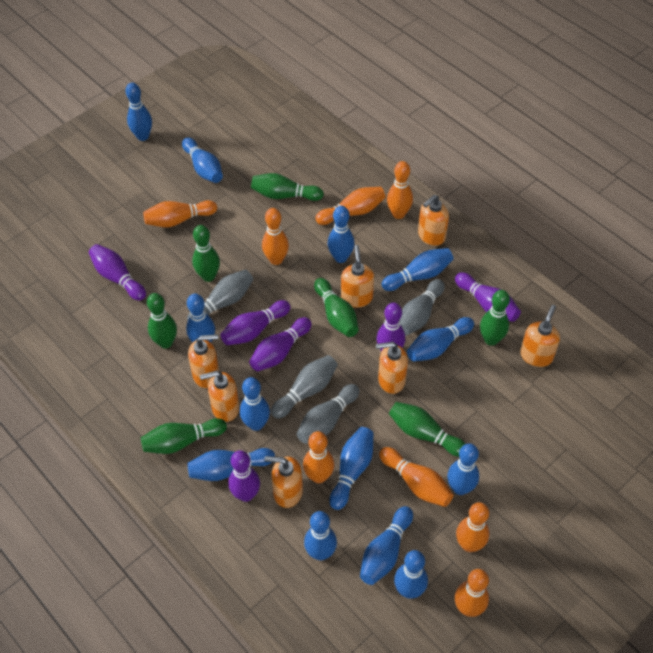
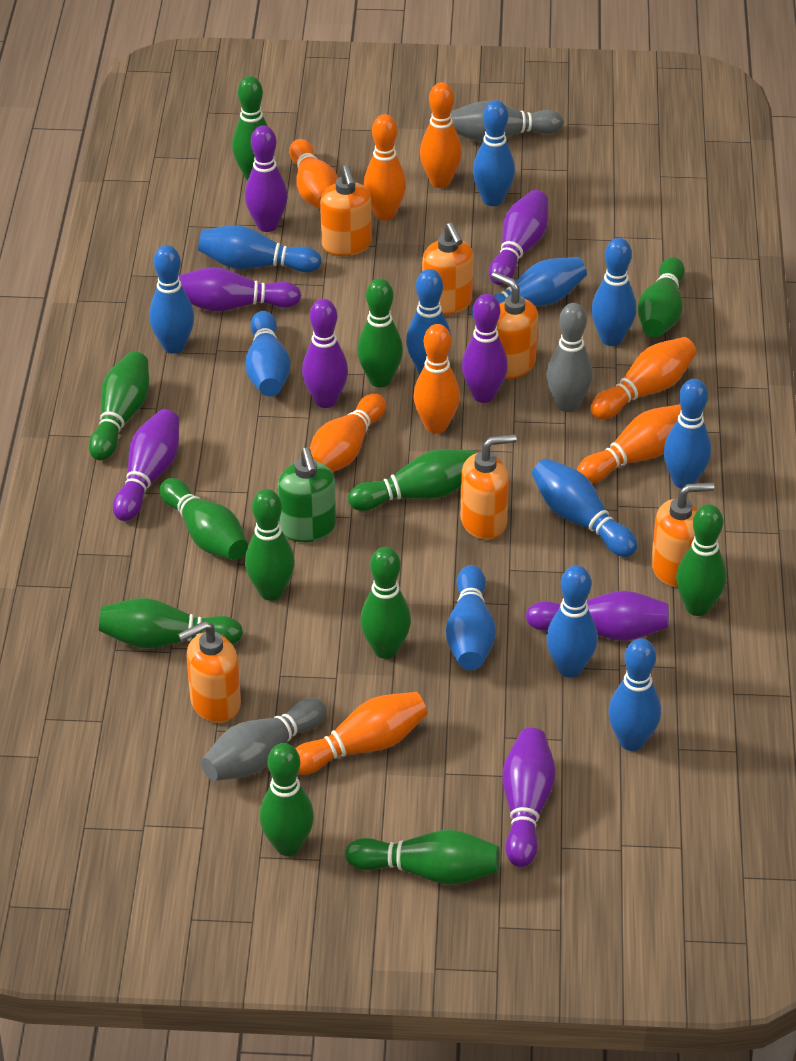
blue bowling pin: 13 -> 12
green bowling pin: 7 -> 12
green soap dispenser: 0 -> 1
grey bowling pin: 4 -> 3
orange soap dispenser: 7 -> 6
purple bowling pin: 6 -> 8

